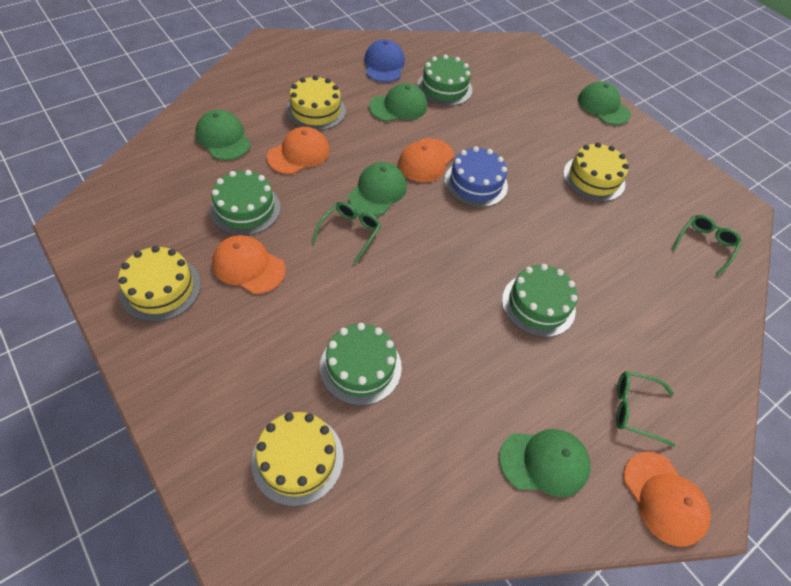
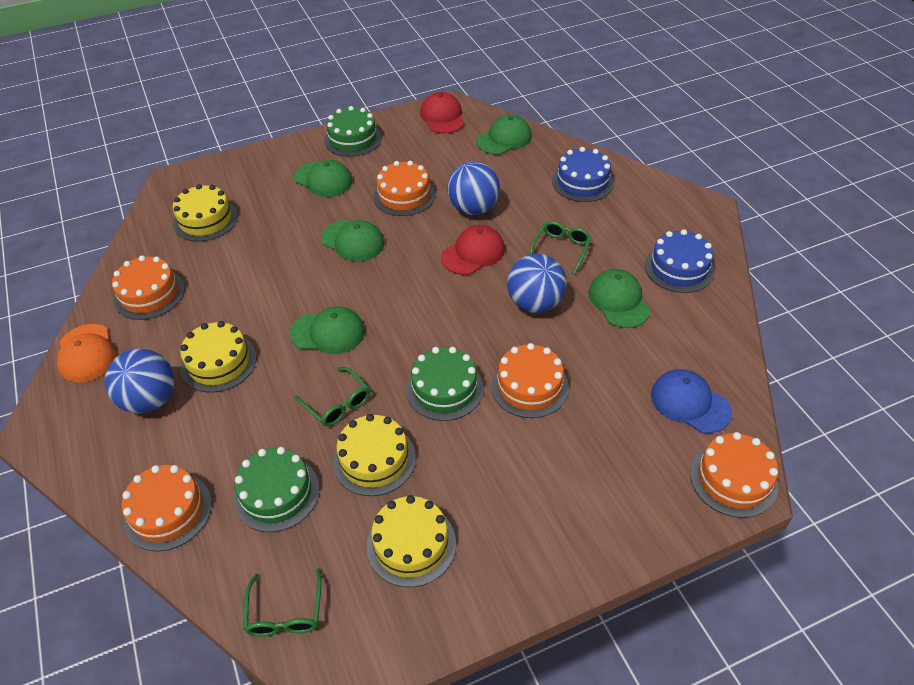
blue ball: 0 -> 3
blue cake: 1 -> 2
green cake: 4 -> 3
orange cake: 0 -> 5
orange cap: 4 -> 1
red cap: 0 -> 2

